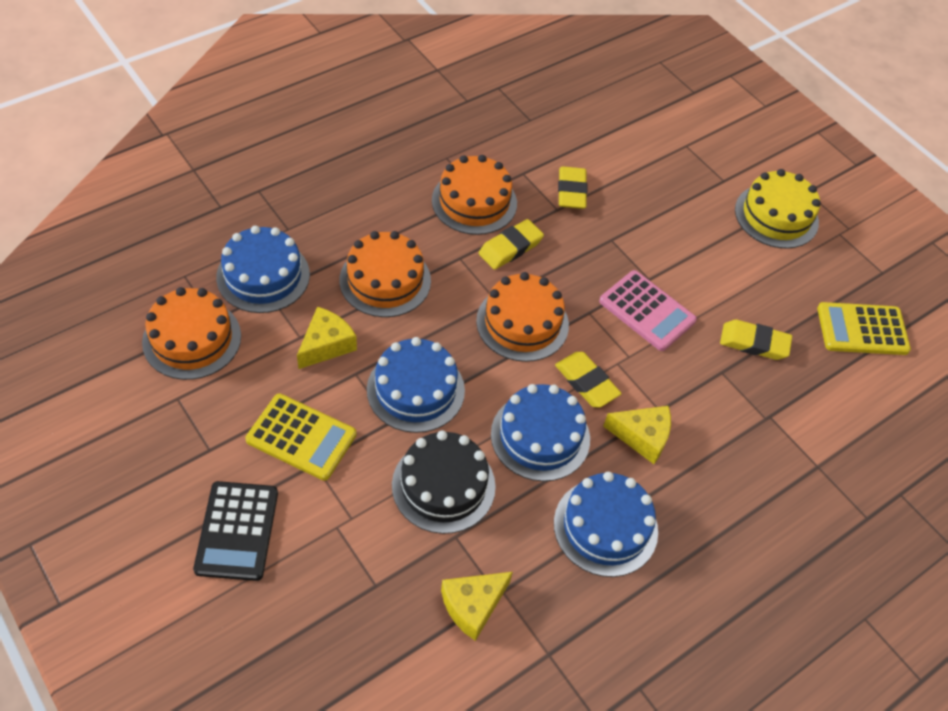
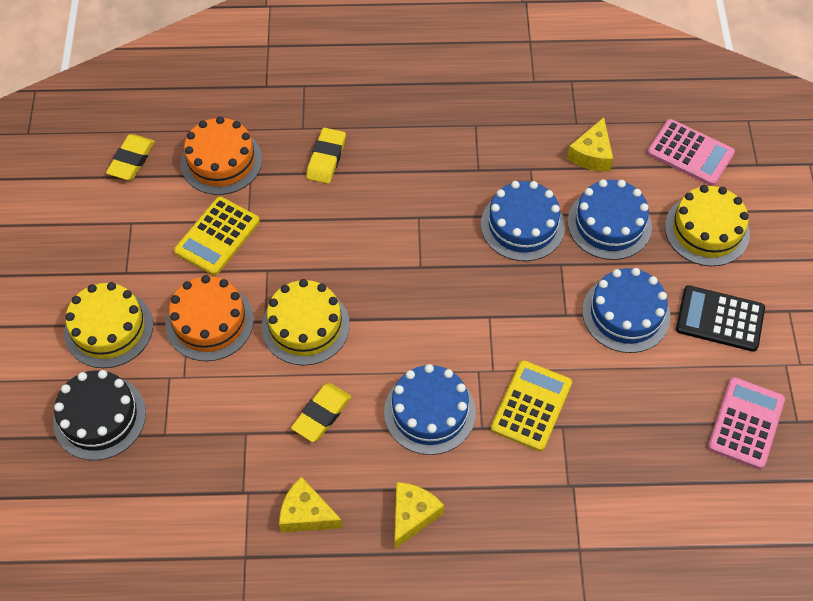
orange cake: 4 -> 2
pink calculator: 1 -> 2
yellow cake: 1 -> 3
yellow eraser: 4 -> 3

